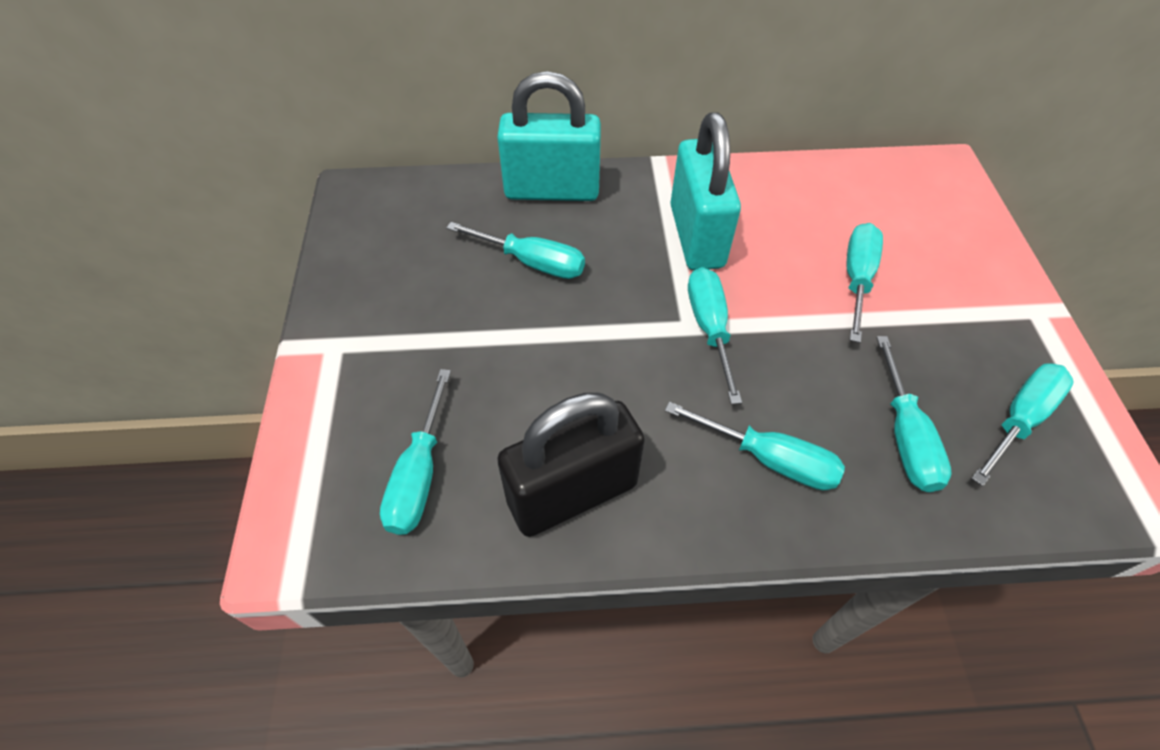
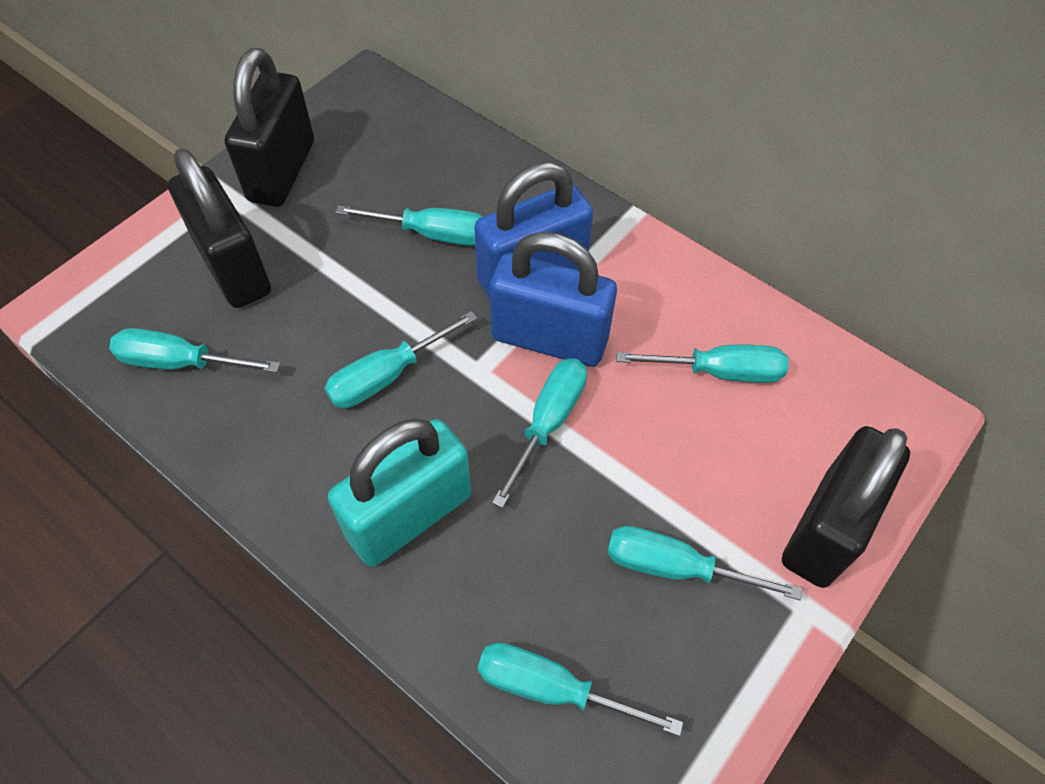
black padlock: 1 -> 3
blue padlock: 0 -> 2
turquoise padlock: 2 -> 1

